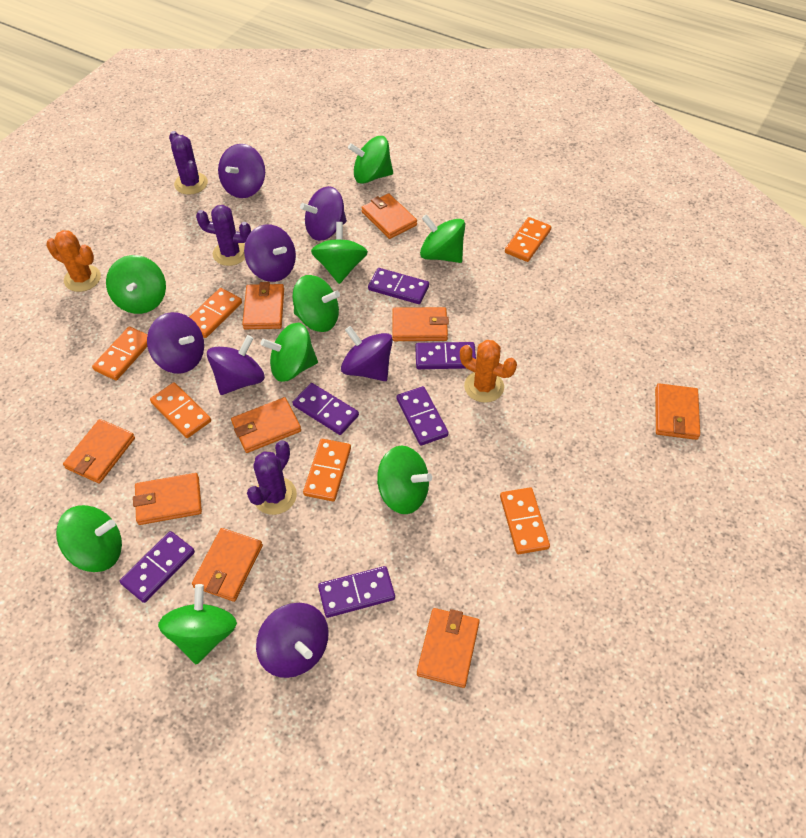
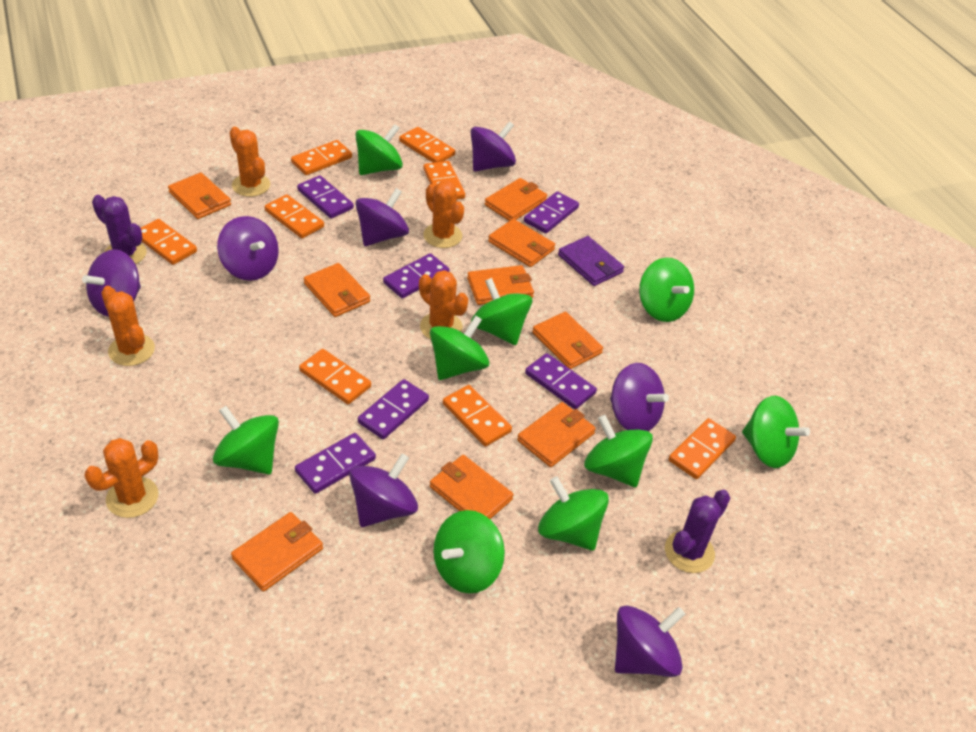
orange cactus: 2 -> 5
orange domino: 6 -> 8
purple cactus: 3 -> 2
purple wallet: 0 -> 1

